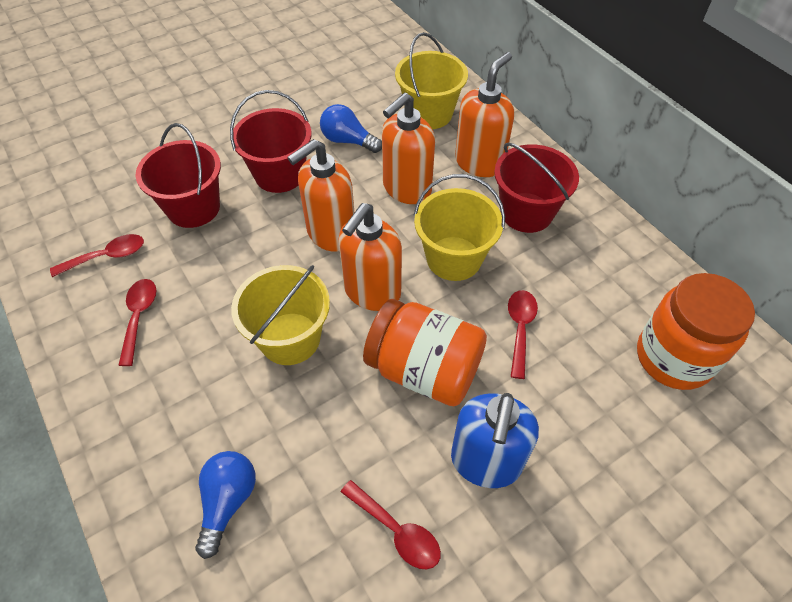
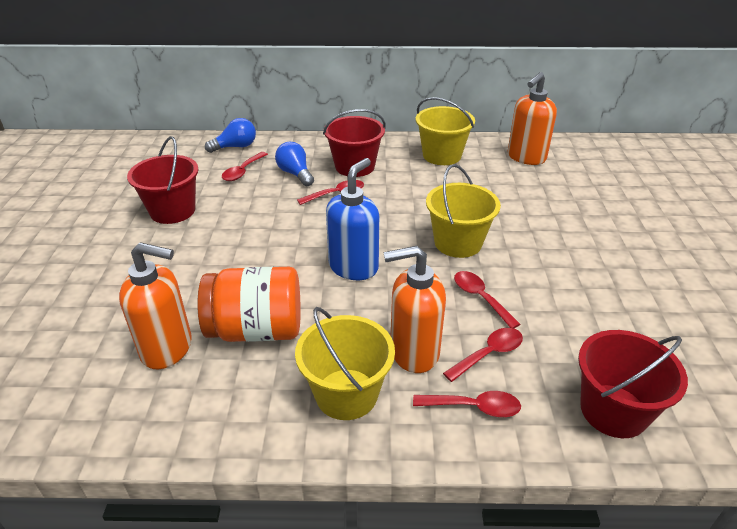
orange jar: 2 -> 1
orange soap dispenser: 4 -> 3
red spoon: 4 -> 5

